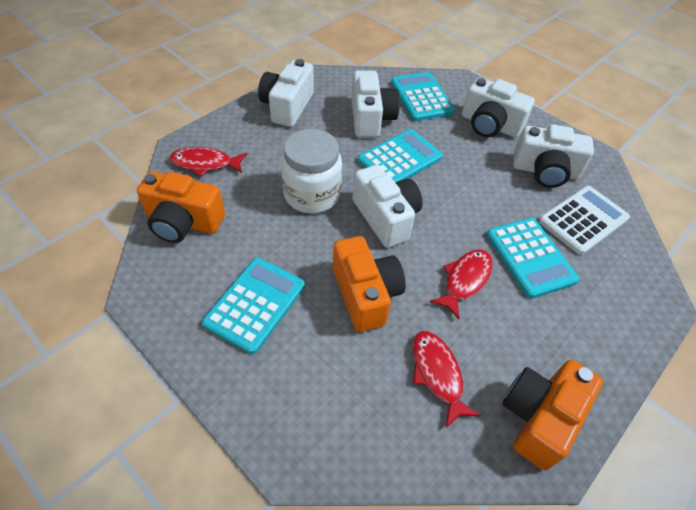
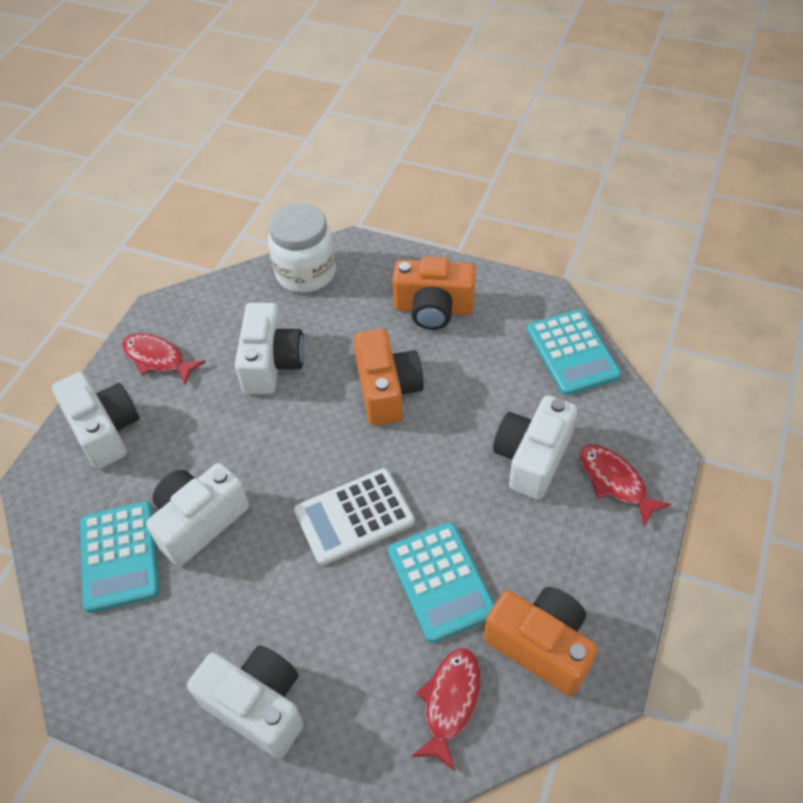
turquoise calculator: 4 -> 3

